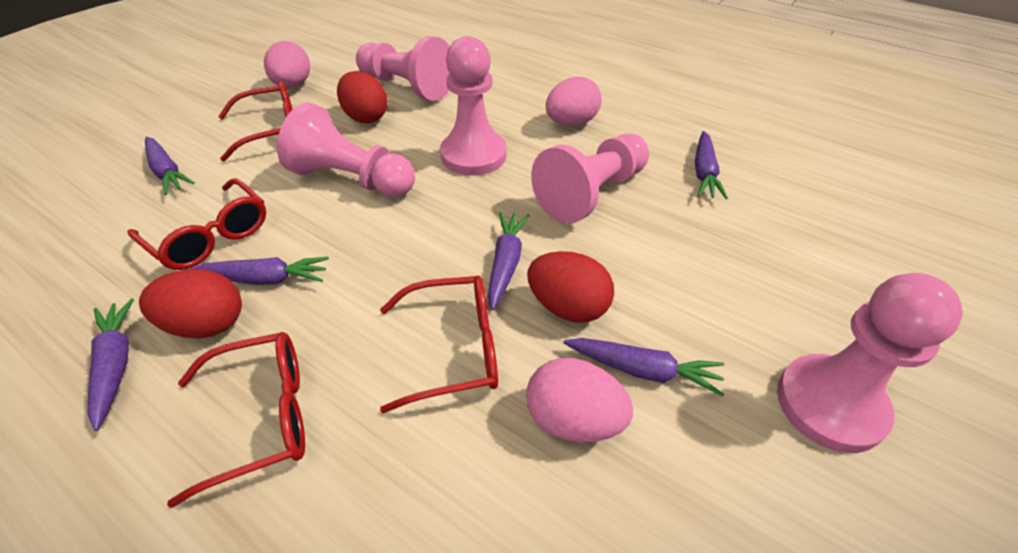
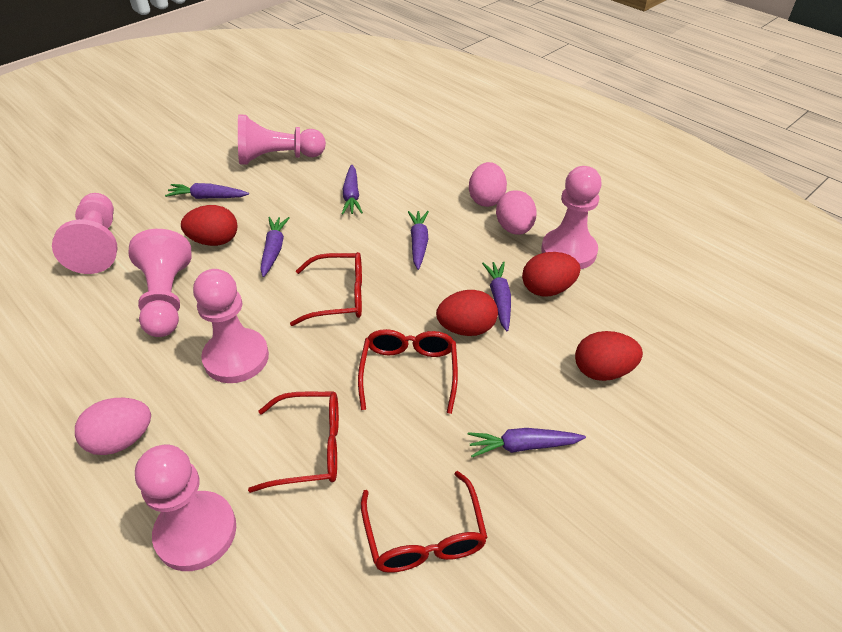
pink pawn: 5 -> 6
red egg: 3 -> 4

